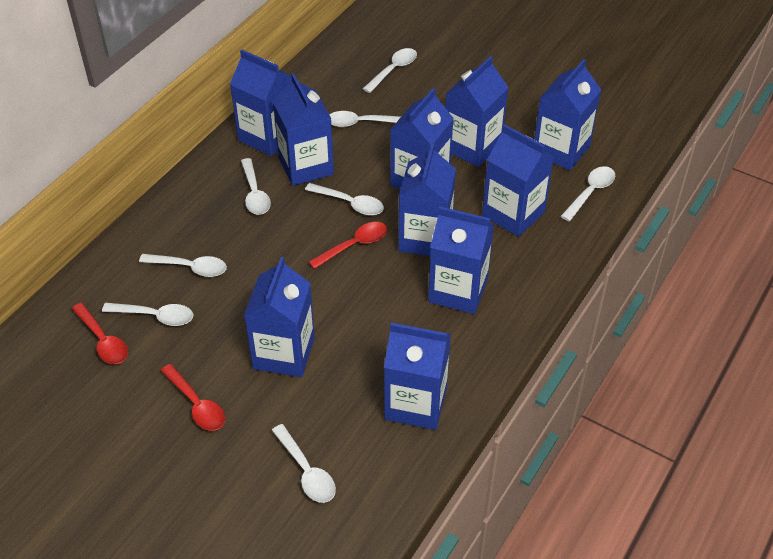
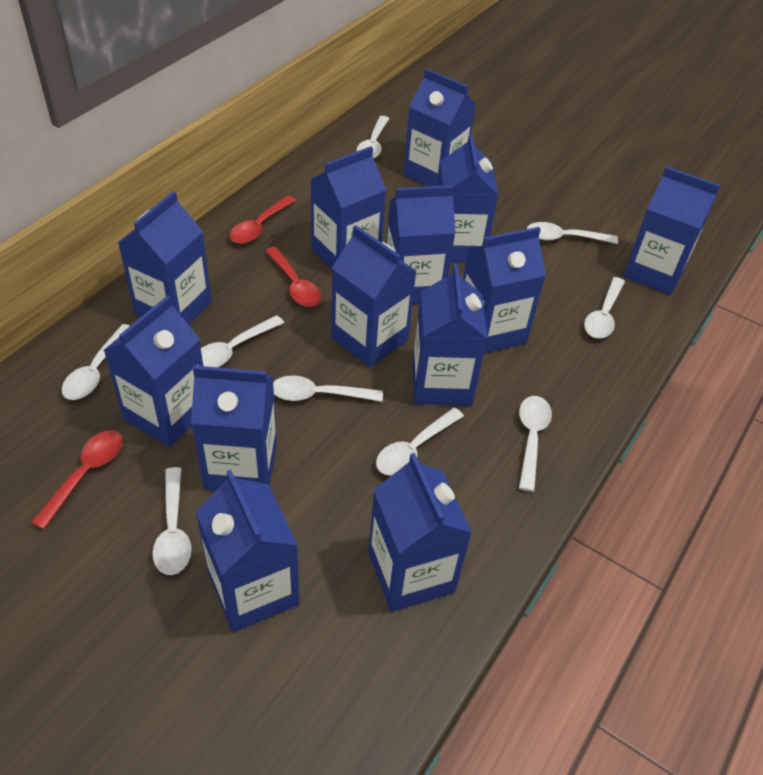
blue carton: 10 -> 13
white spoon: 8 -> 9

